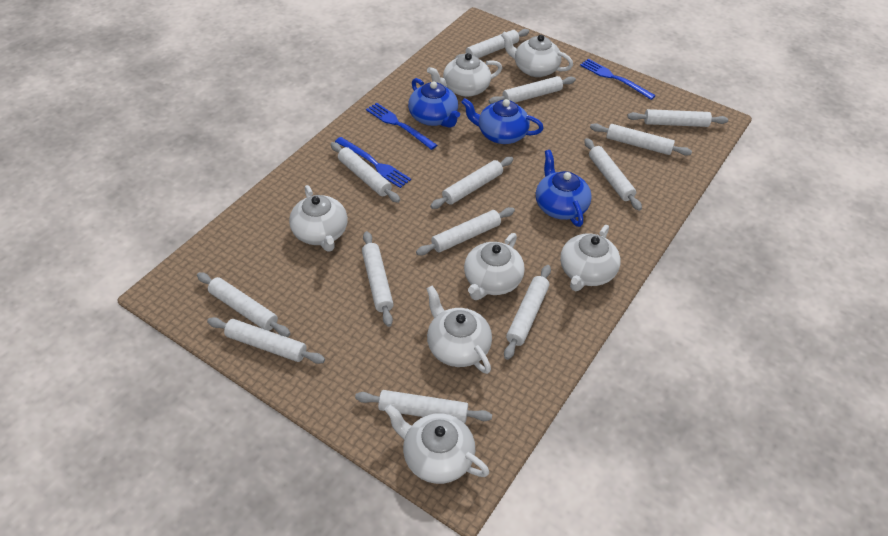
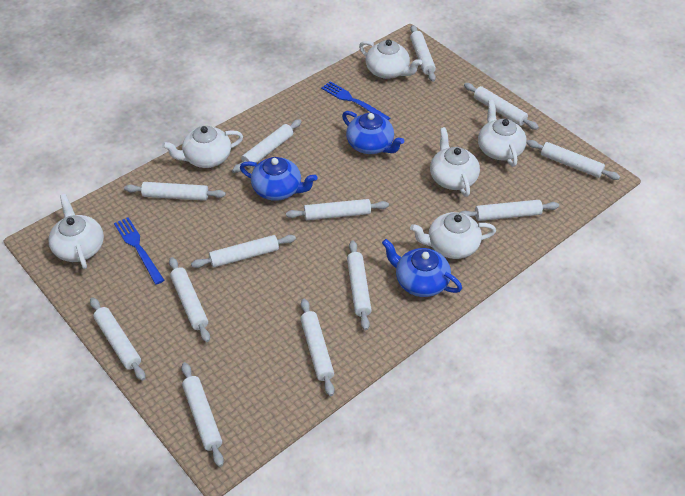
blue fork: 3 -> 2
white teapot: 7 -> 6

